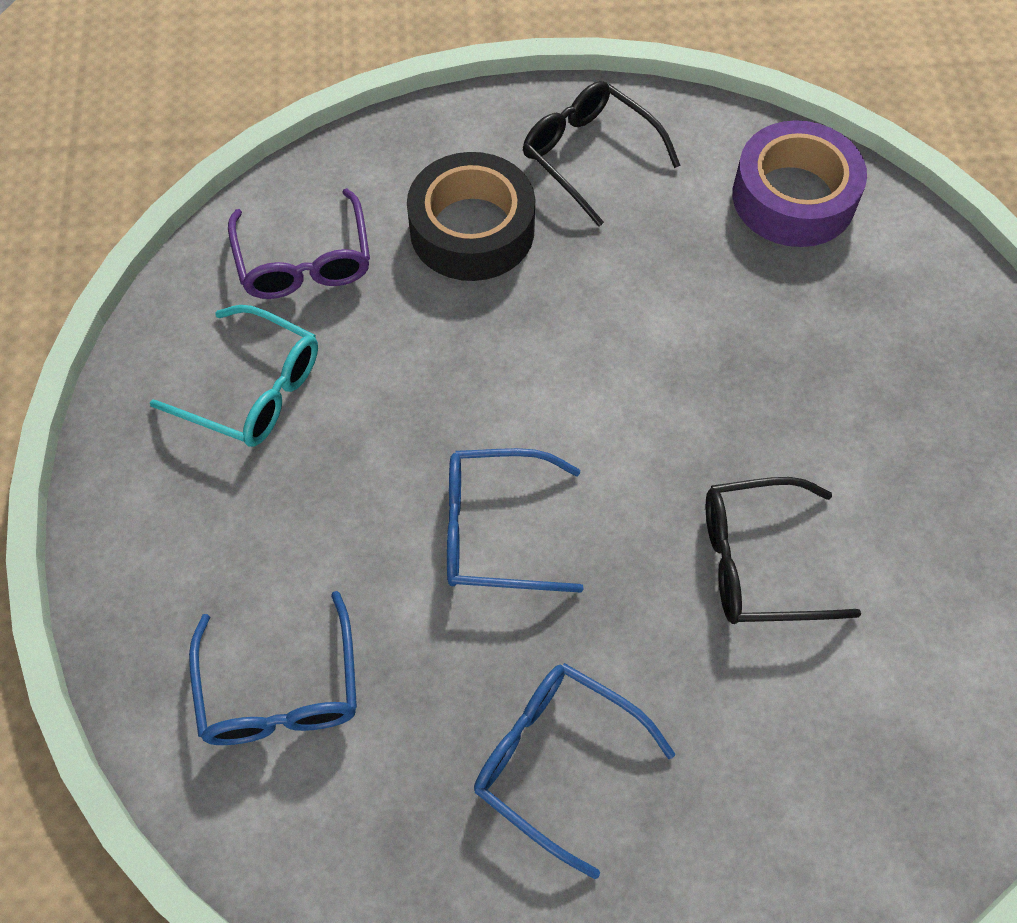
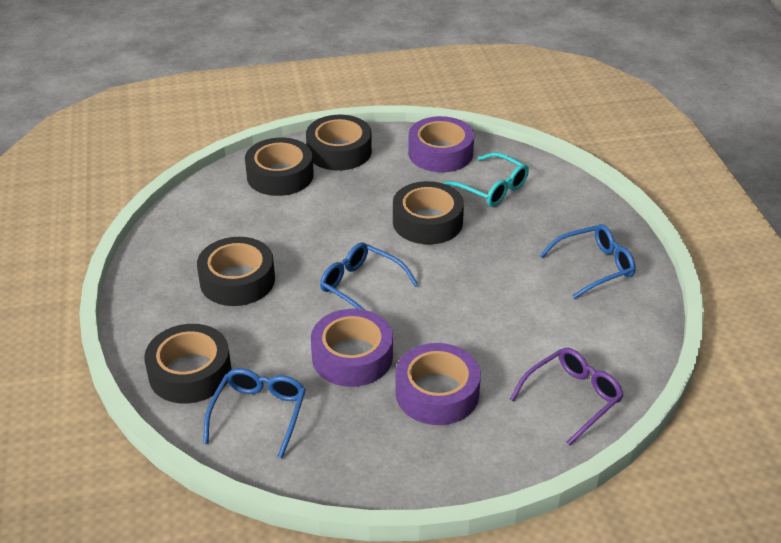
black glasses: 2 -> 0
black tape: 1 -> 5
purple tape: 1 -> 3

